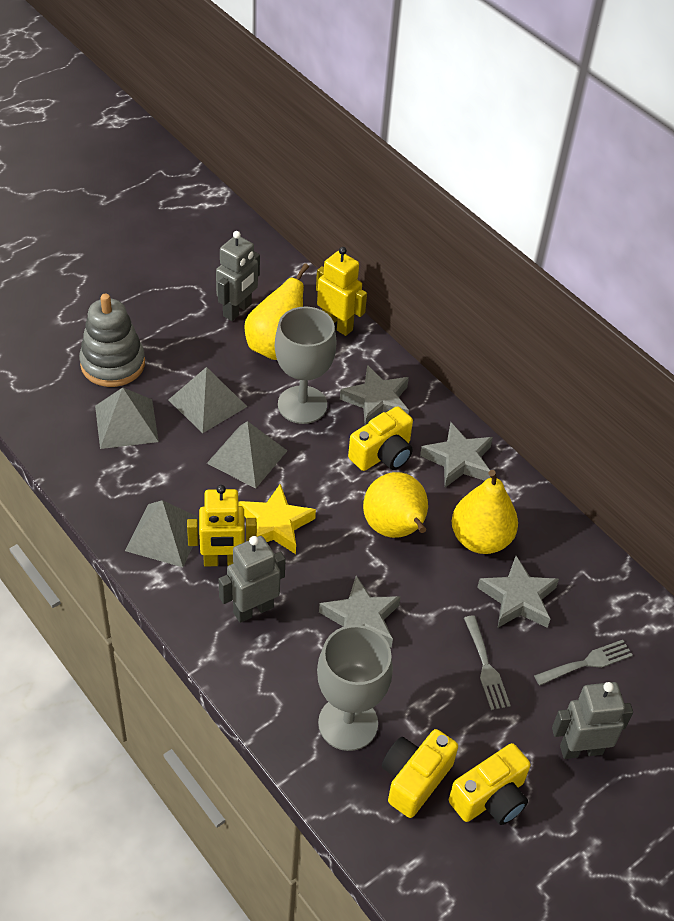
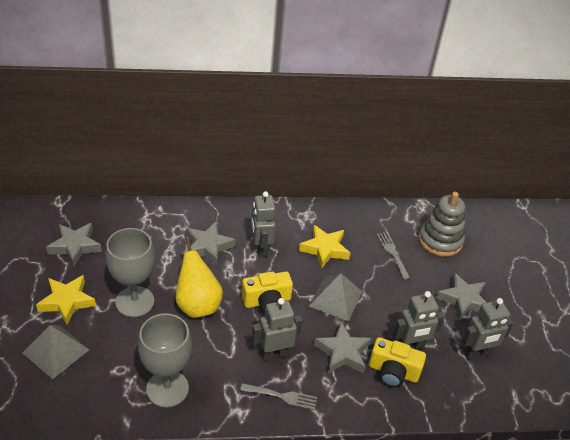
grey pyramid: 4 -> 2
grey robot: 3 -> 4
yellow camera: 3 -> 2
yellow pear: 3 -> 1
yellow robot: 2 -> 0
yellow star: 1 -> 2

